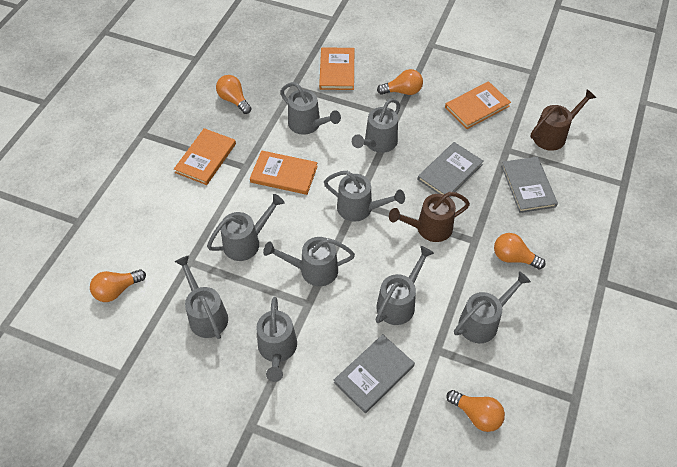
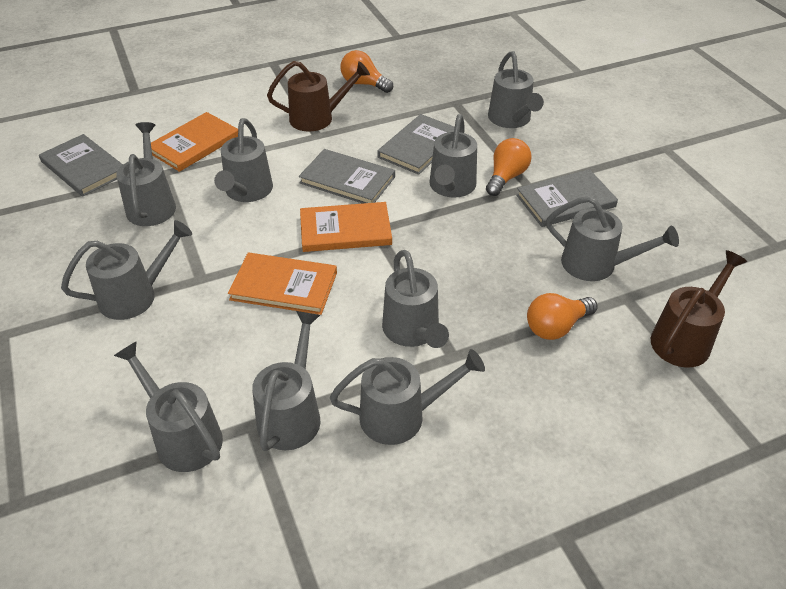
grey book: 3 -> 4
grey watering can: 9 -> 10
orange book: 4 -> 3
orange light bulb: 5 -> 3

